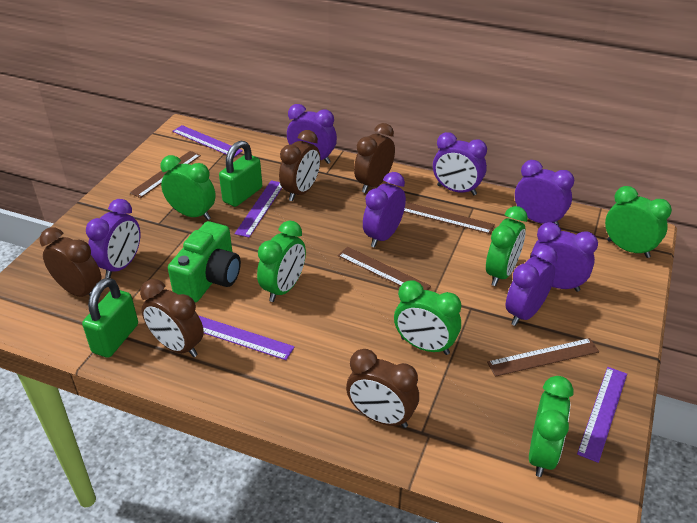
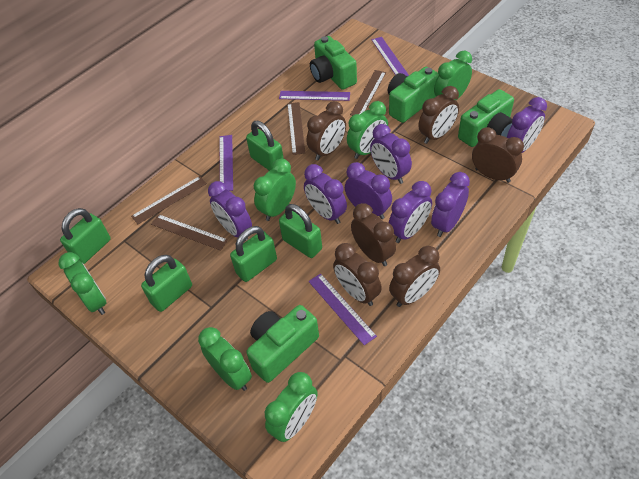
brown clock: 5 -> 6
green camera: 1 -> 4
green padlock: 2 -> 5

